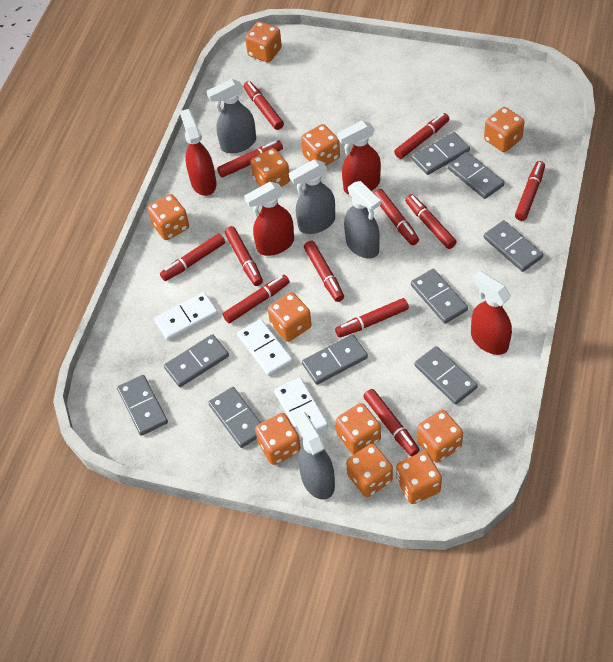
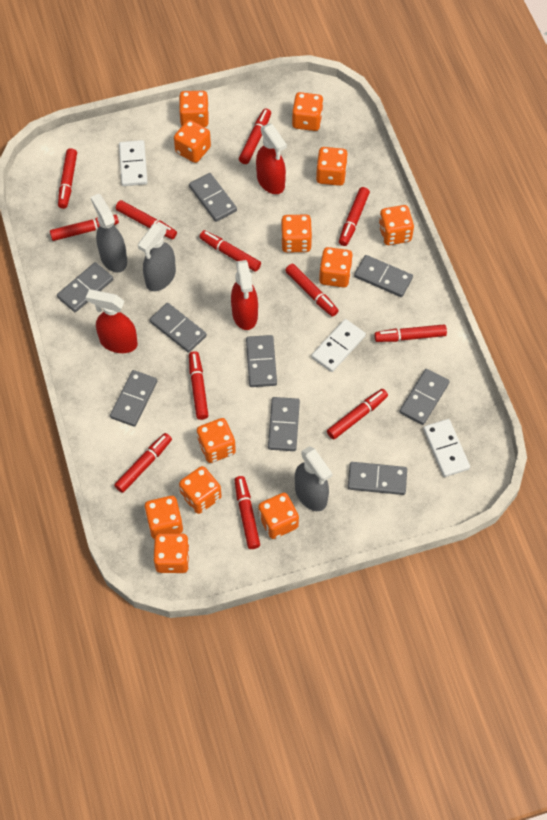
grey spray bottle: 4 -> 3
orange dice: 11 -> 12
red spray bottle: 4 -> 3

